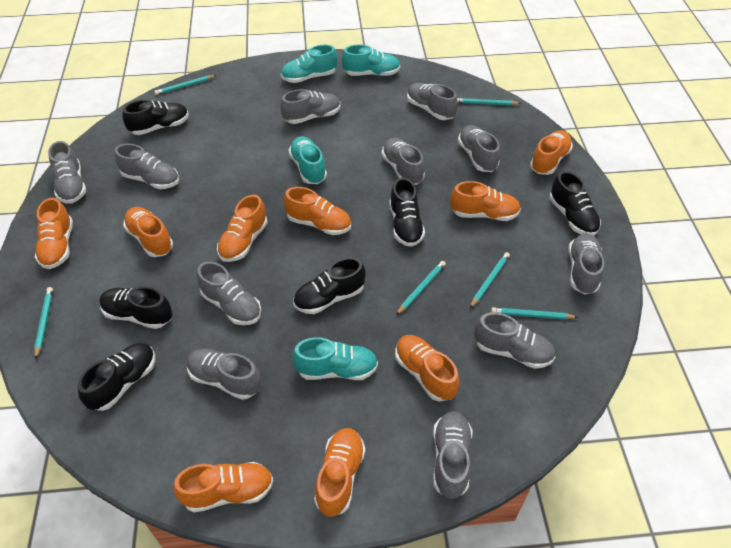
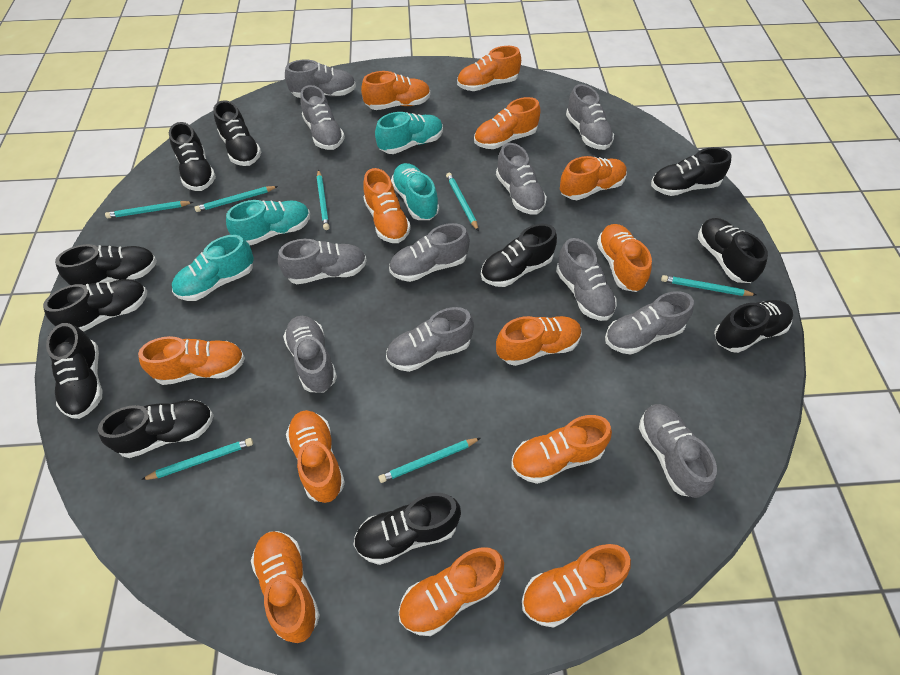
black shoe: 6 -> 11
orange shoe: 9 -> 13
turquoise pencil: 6 -> 7

